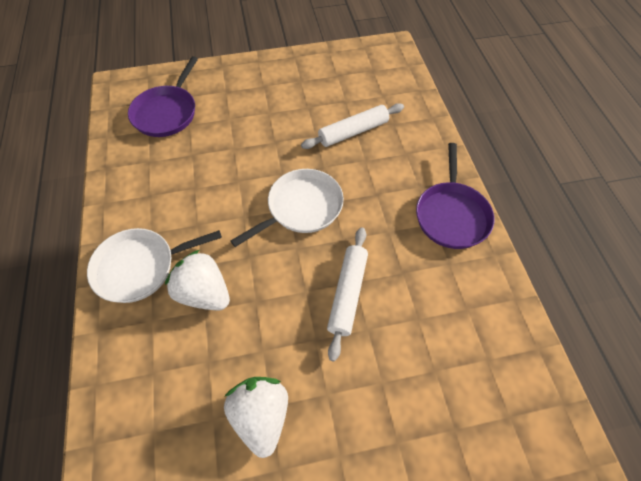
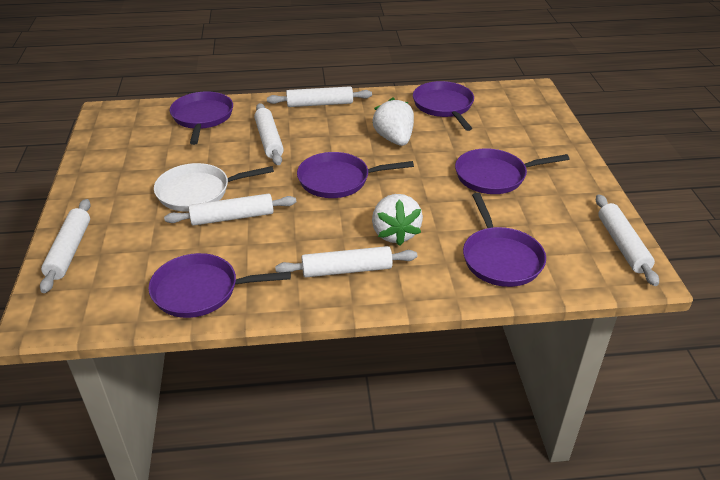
purple pan: 2 -> 6
white pan: 2 -> 1
white rolling pin: 2 -> 6

